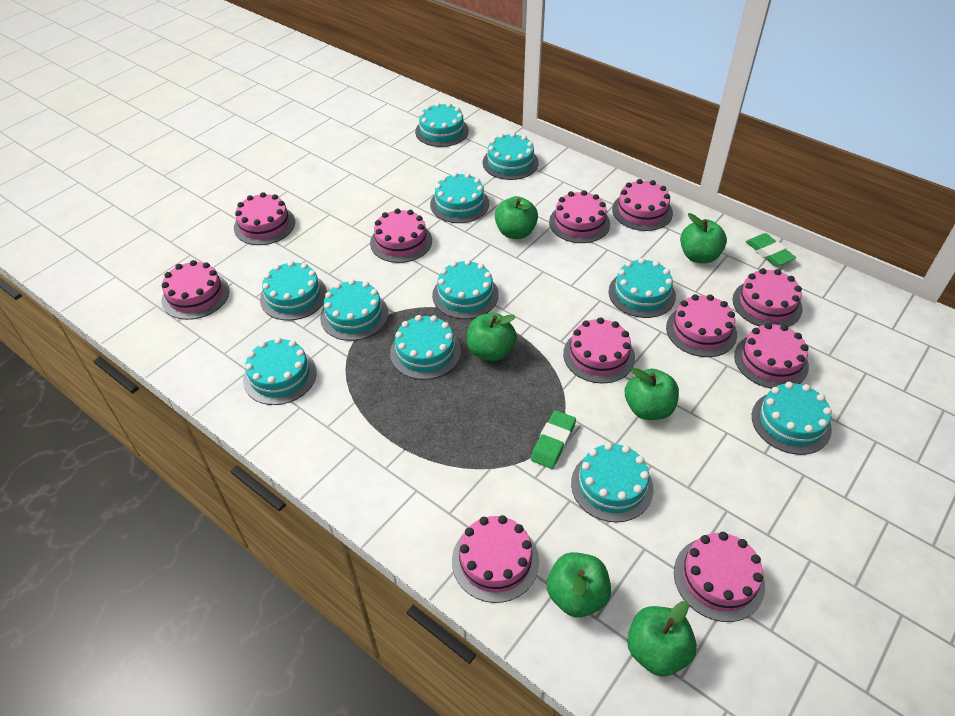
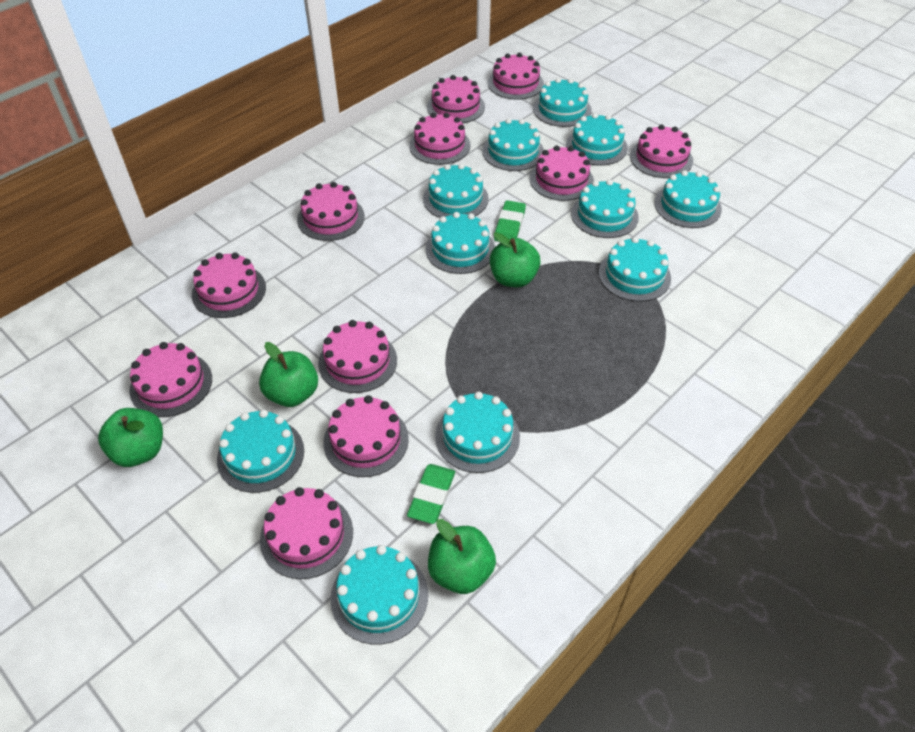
green apple: 6 -> 4

